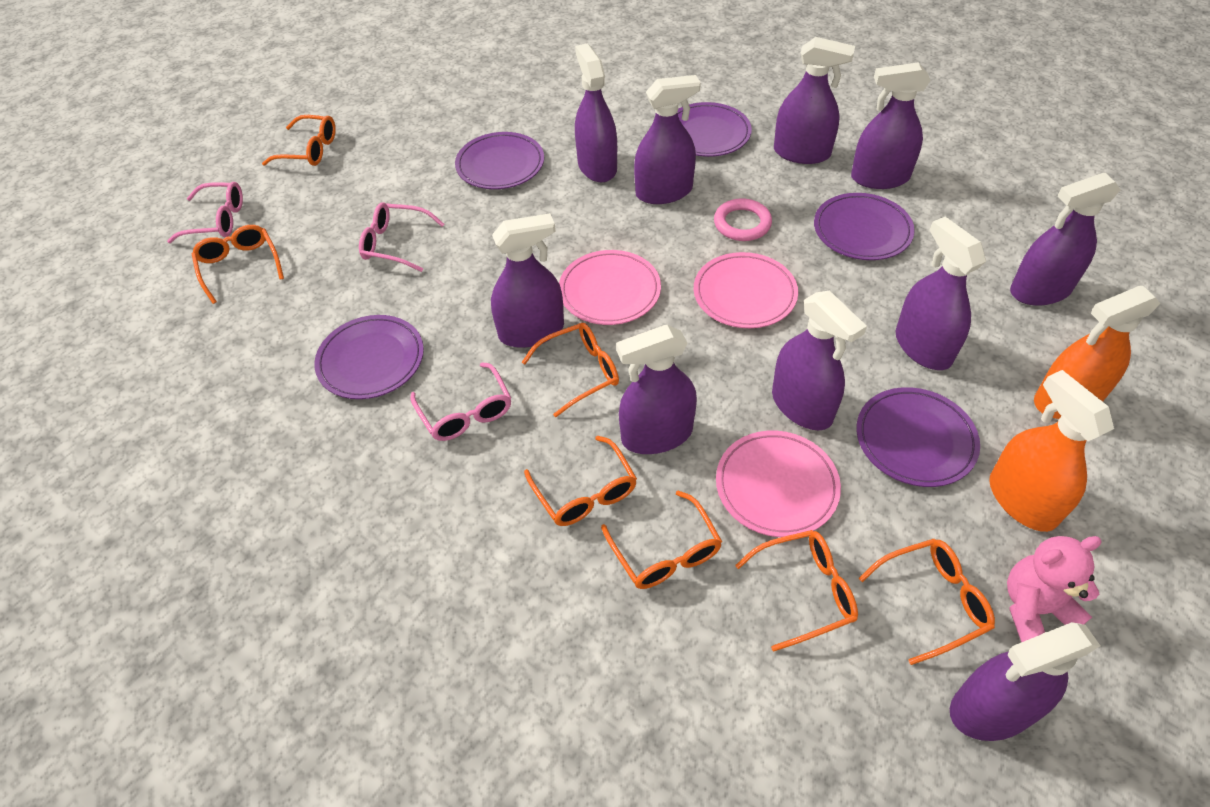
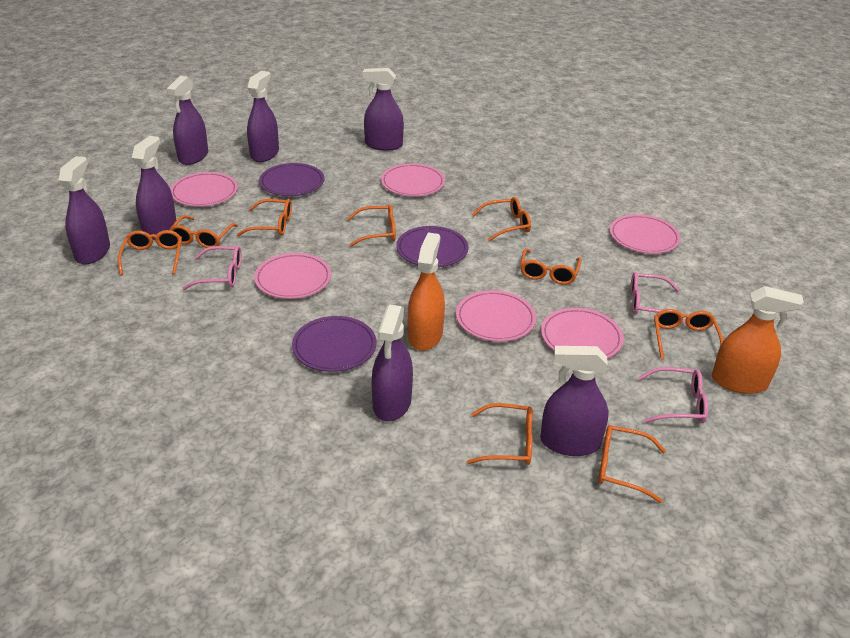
orange glasses: 7 -> 9
pink plate: 3 -> 6
pink ring: 1 -> 0
pink teddy bear: 1 -> 0
purple plate: 5 -> 3
purple spray bottle: 10 -> 7

